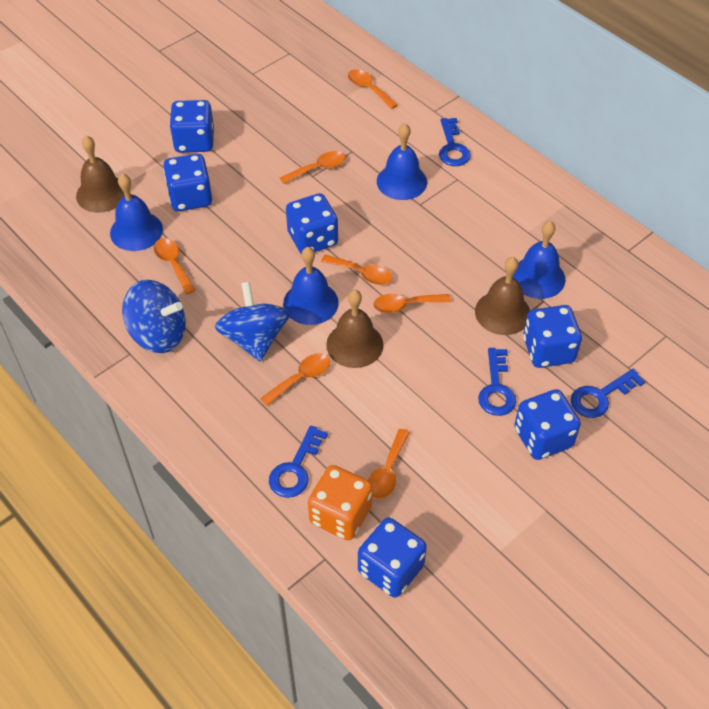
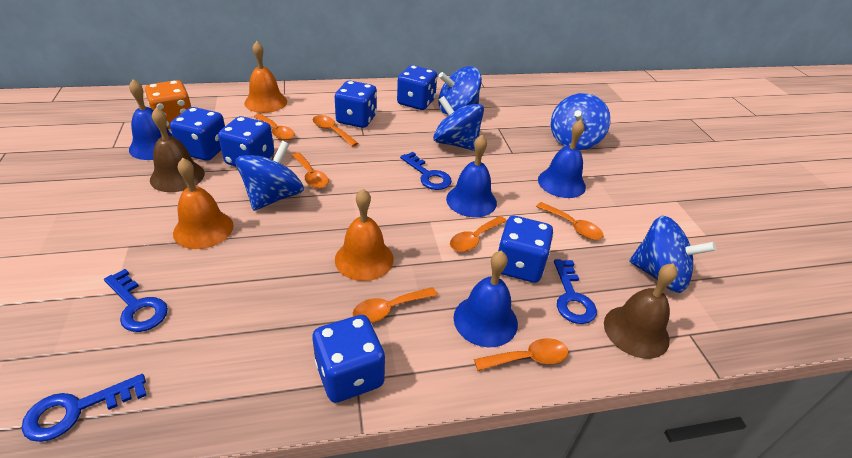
blue spinning top: 2 -> 5
brown bell: 3 -> 2
orange bell: 0 -> 3

